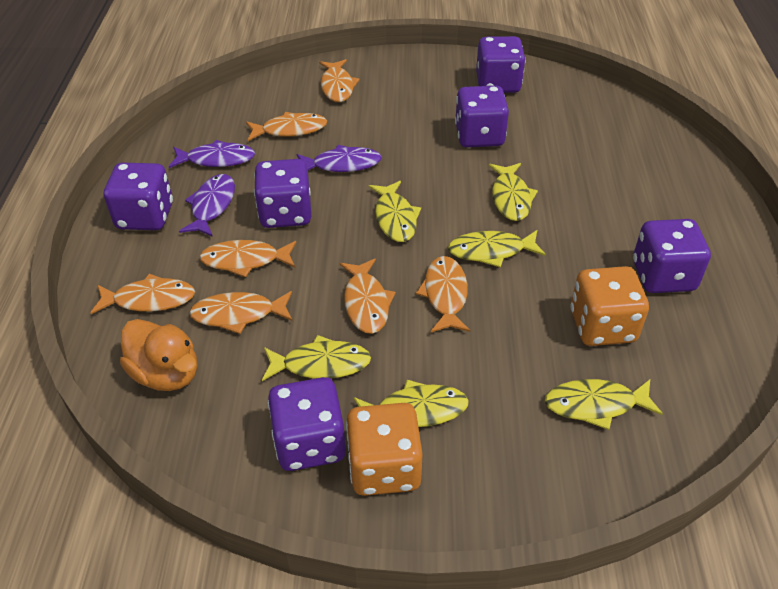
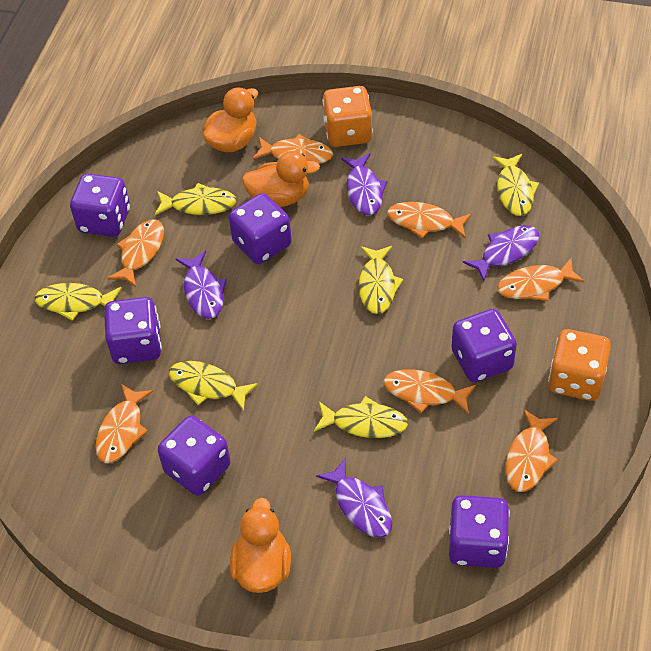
orange duck: 1 -> 3
purple fish: 3 -> 4

